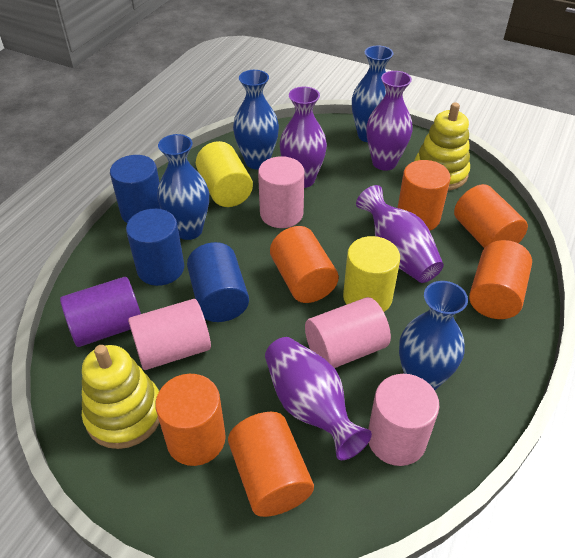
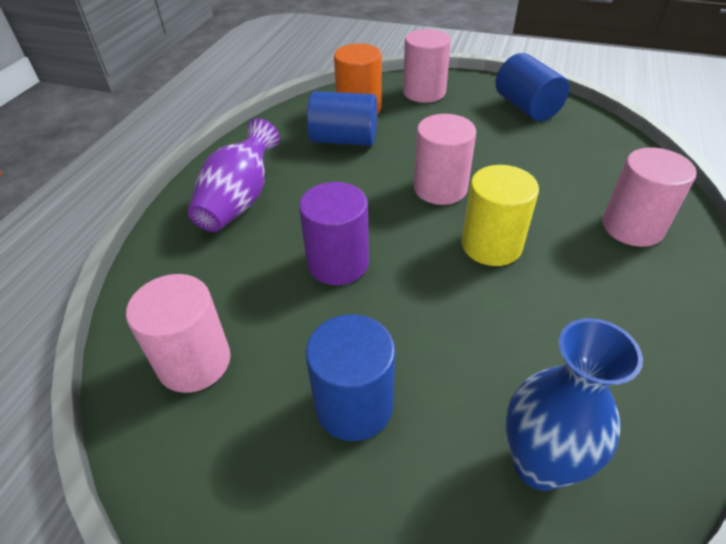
blue vase: 4 -> 1
orange cylinder: 6 -> 1
purple vase: 4 -> 1
yellow cylinder: 2 -> 1
yellow stacking toy: 2 -> 0

